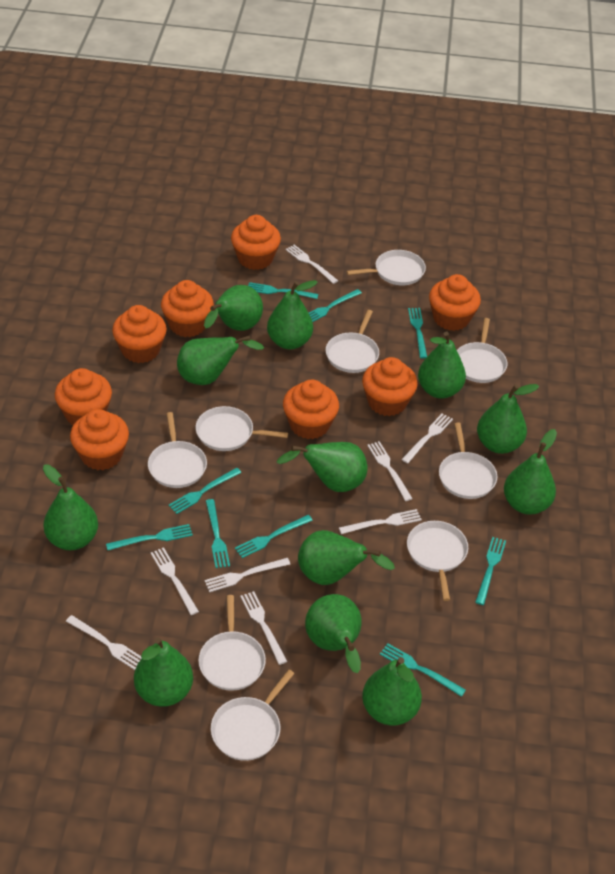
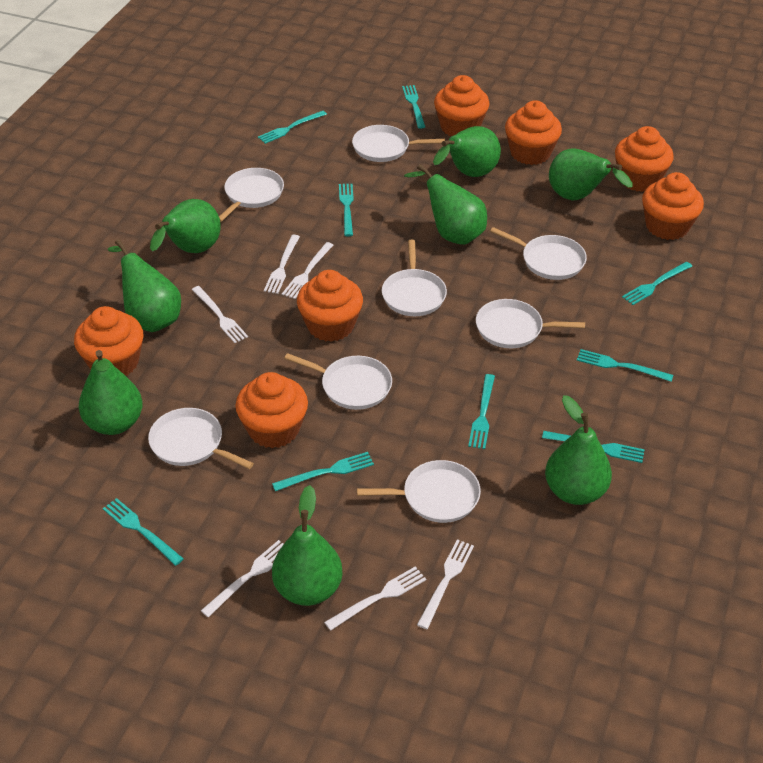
green pear: 12 -> 8
orange cupcake: 8 -> 7
white fork: 8 -> 6
white pan: 9 -> 8

